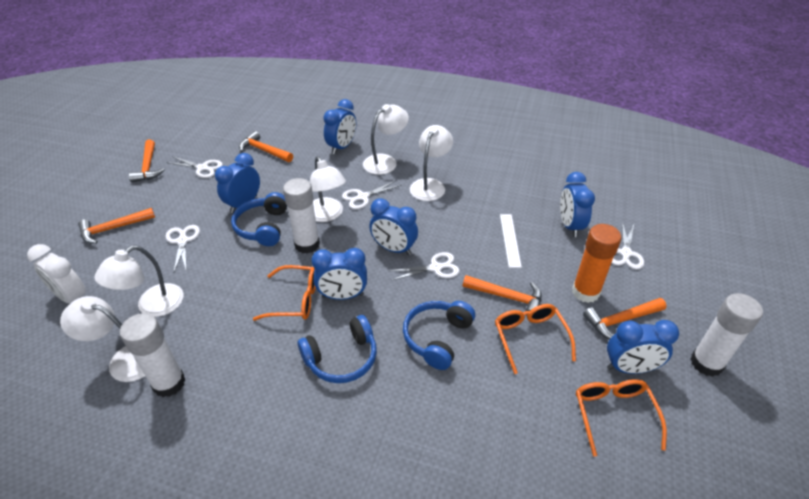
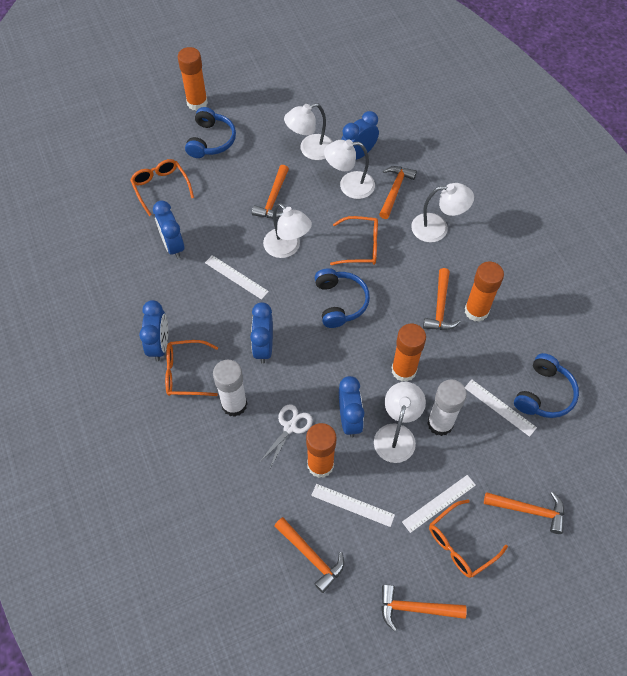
blue clock: 6 -> 5
orange glasses: 3 -> 4
orange glue stick: 1 -> 4
orange hammer: 5 -> 6
white clock: 1 -> 0
white glue stick: 3 -> 2
white ruler: 1 -> 4
white scissors: 5 -> 1

